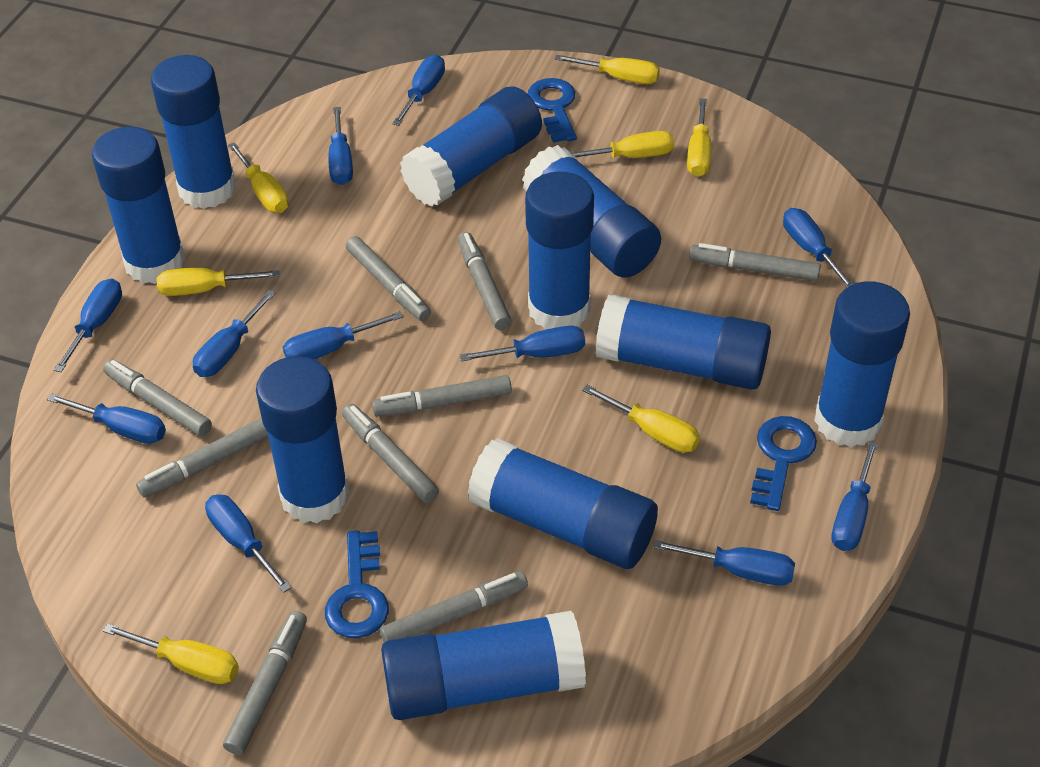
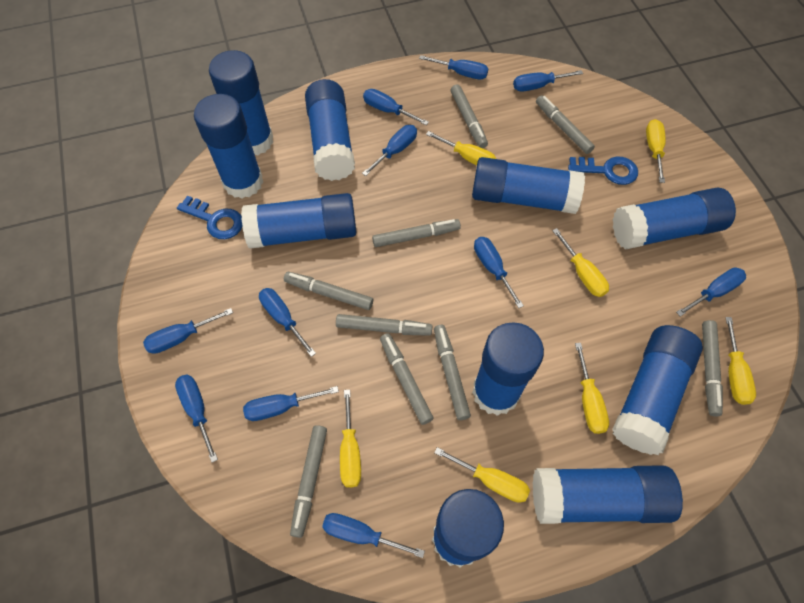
blue key: 3 -> 2

